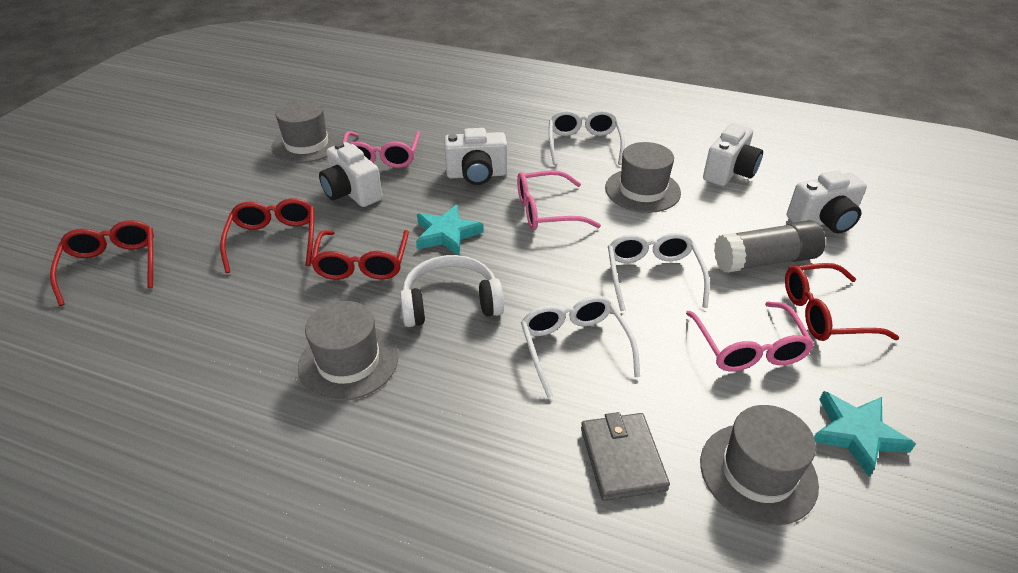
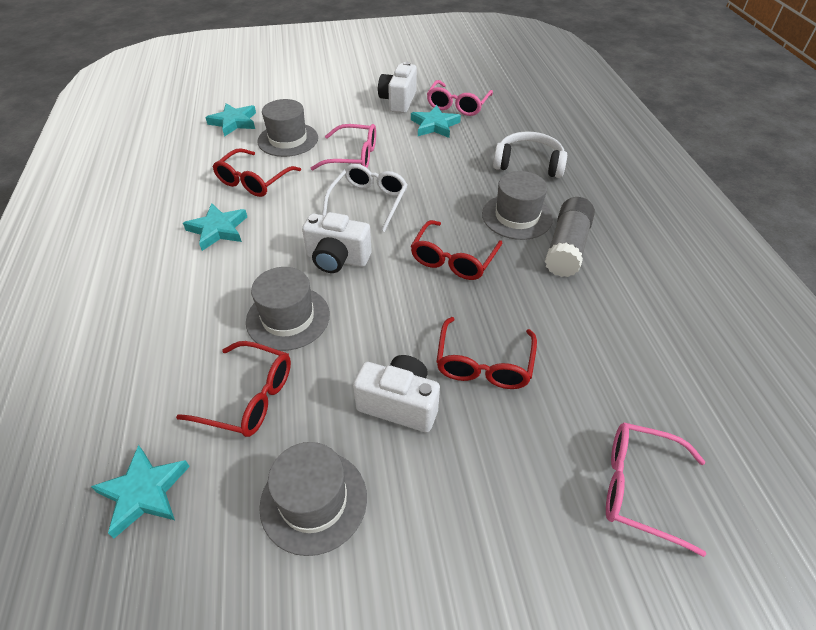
grey wallet: 1 -> 0
turquoise star: 2 -> 4
white camera: 4 -> 3
white glasses: 3 -> 1

